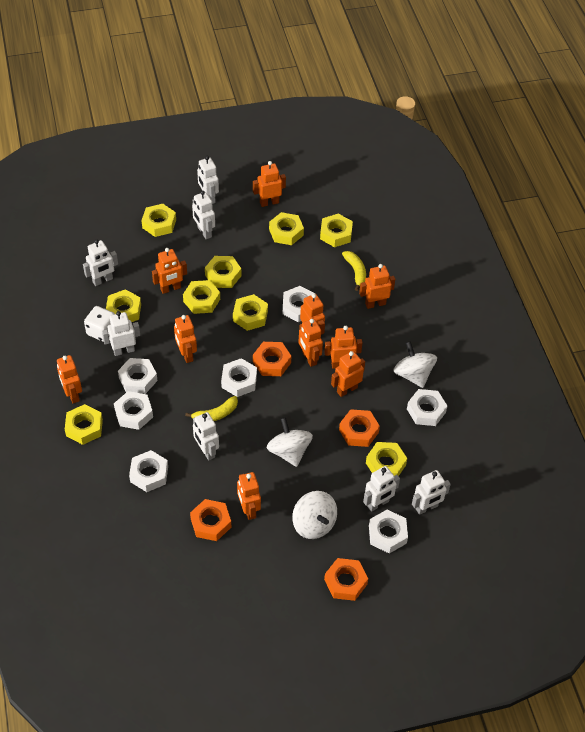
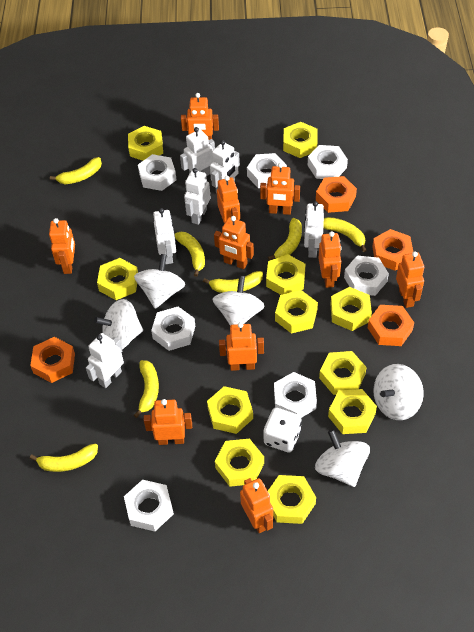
white robot: 7 -> 6
white spinning top: 3 -> 5
yellow banana: 2 -> 7
yellow nut: 9 -> 11

